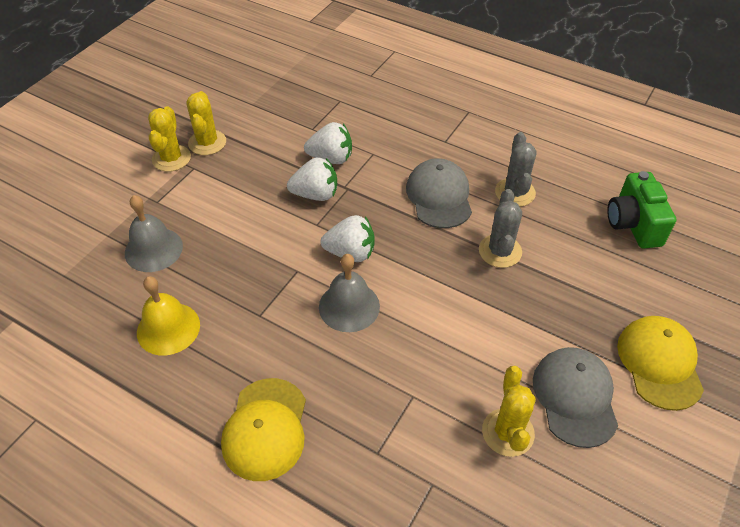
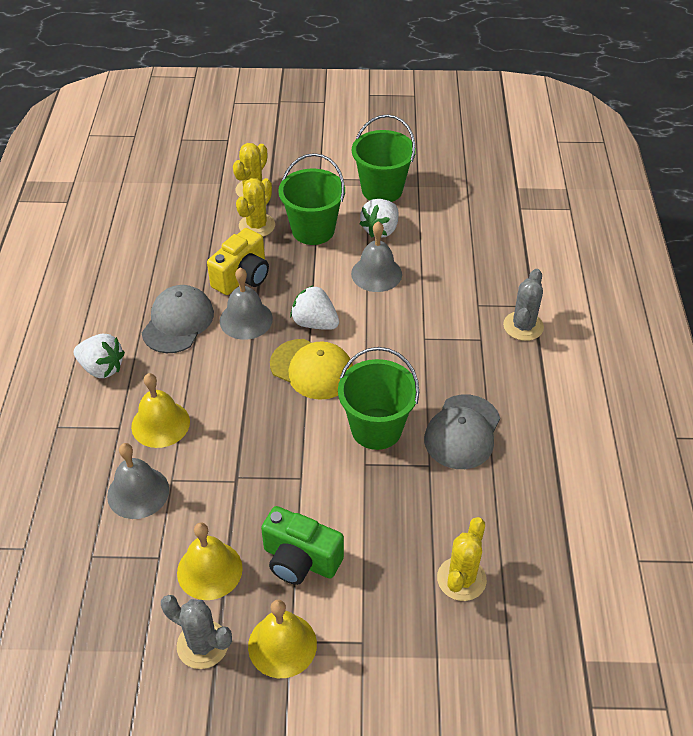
green bucket: 0 -> 3
grey bell: 2 -> 3
yellow bell: 1 -> 3
yellow camera: 0 -> 1
yellow cap: 2 -> 1

